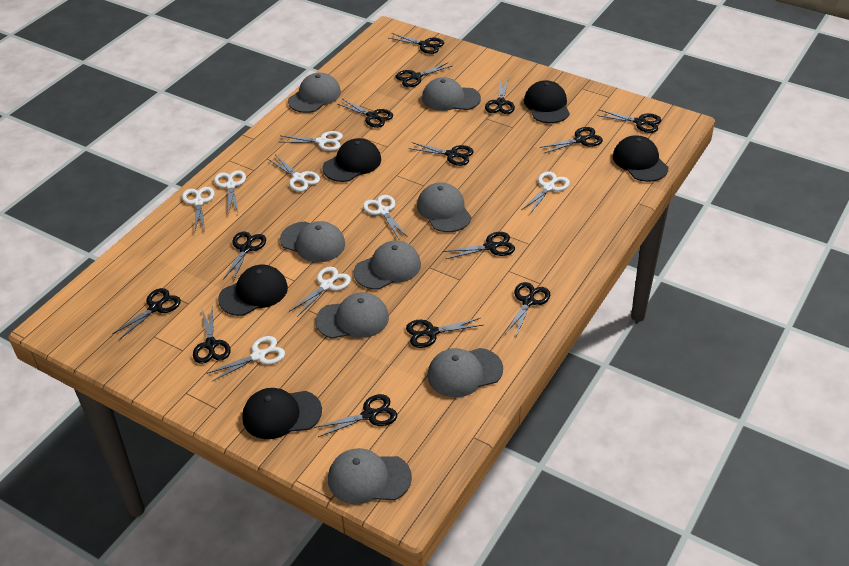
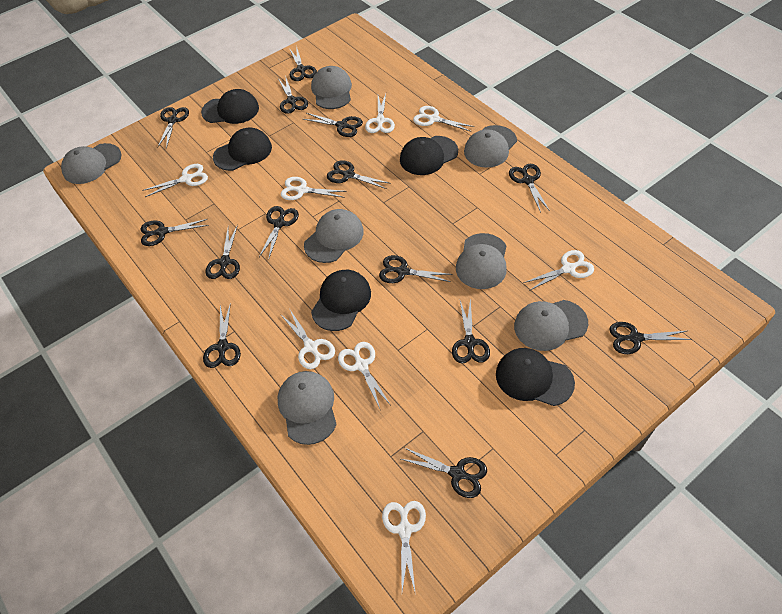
grey cap: 8 -> 7

